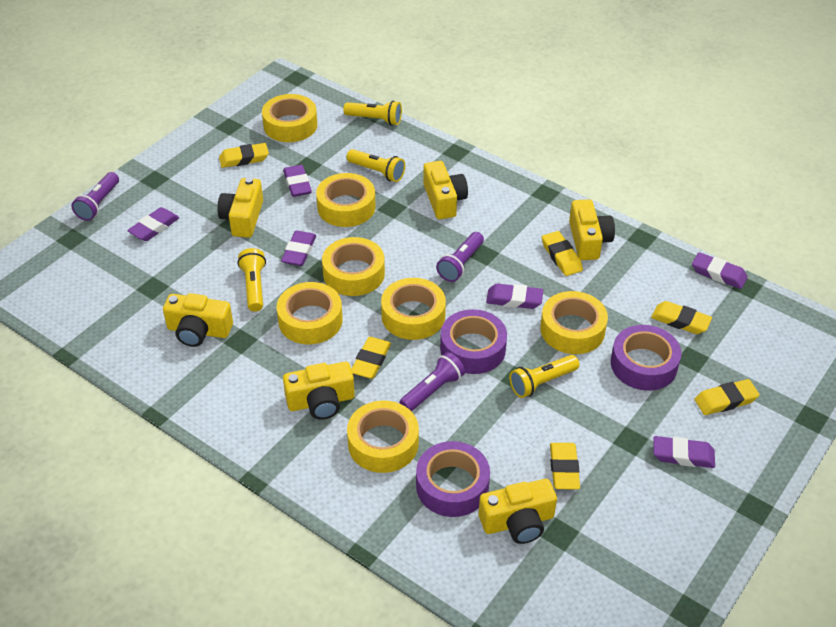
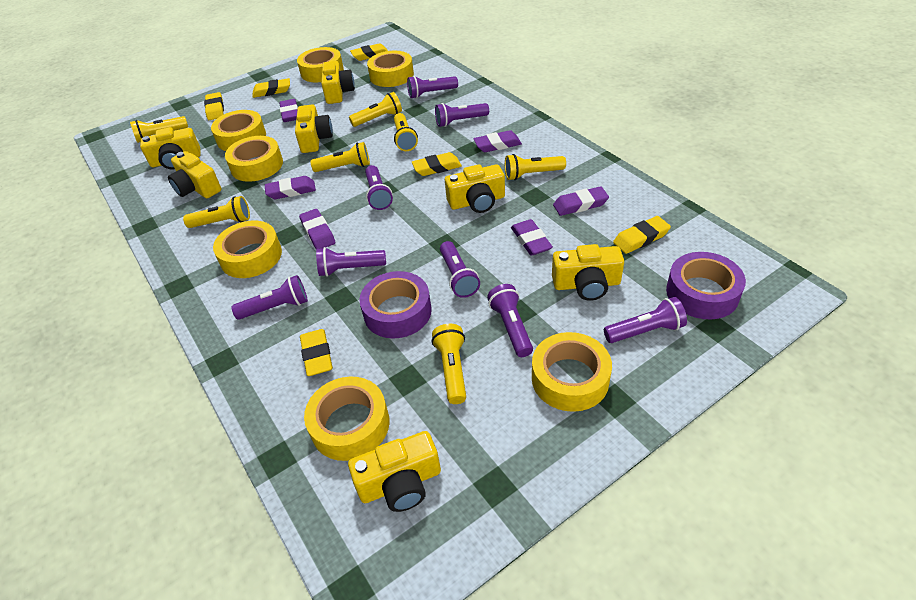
purple flashlight: 3 -> 8
purple tape: 3 -> 2
yellow camera: 6 -> 7
yellow flashlight: 4 -> 7

